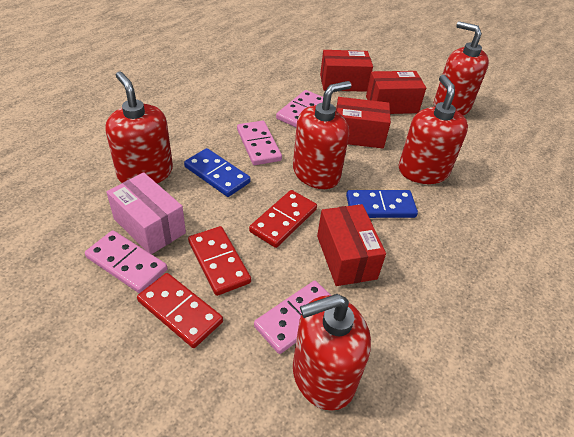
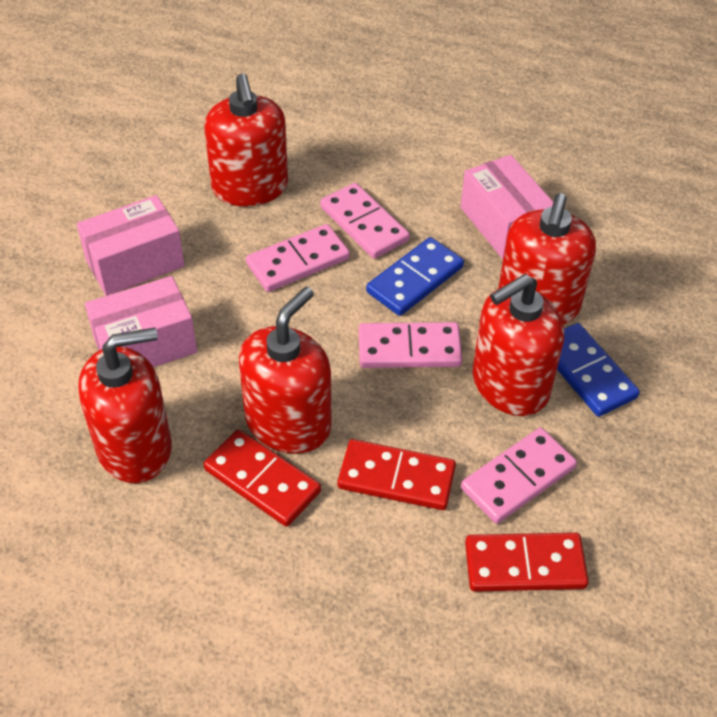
pink box: 1 -> 3
red box: 4 -> 0

